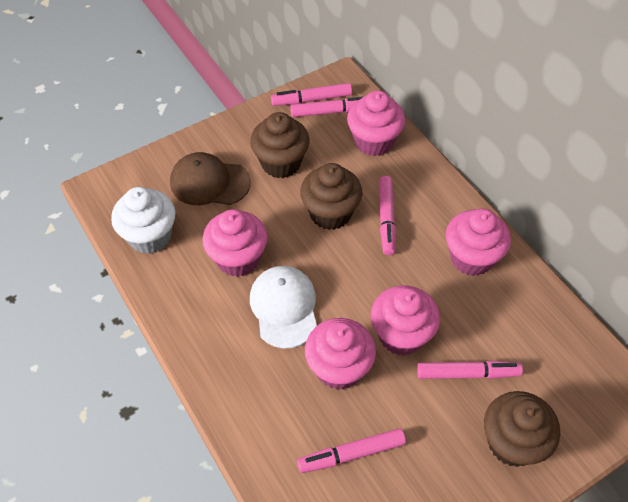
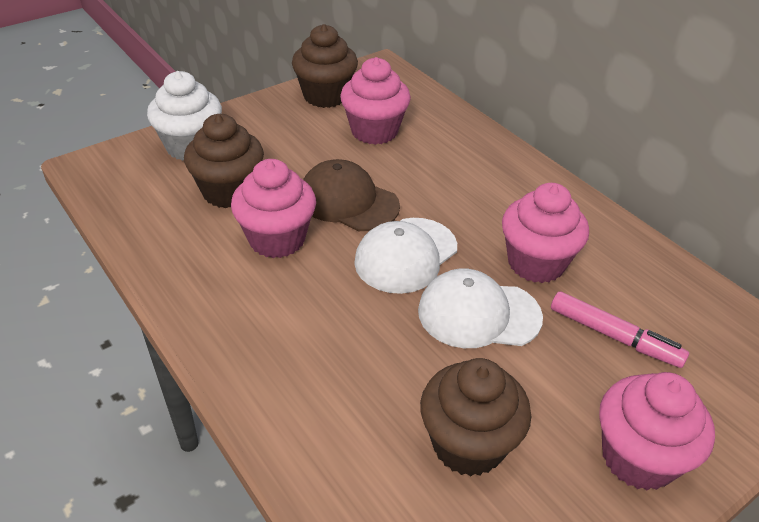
pink cupcake: 5 -> 4
pink marker: 5 -> 1
white cap: 1 -> 2

